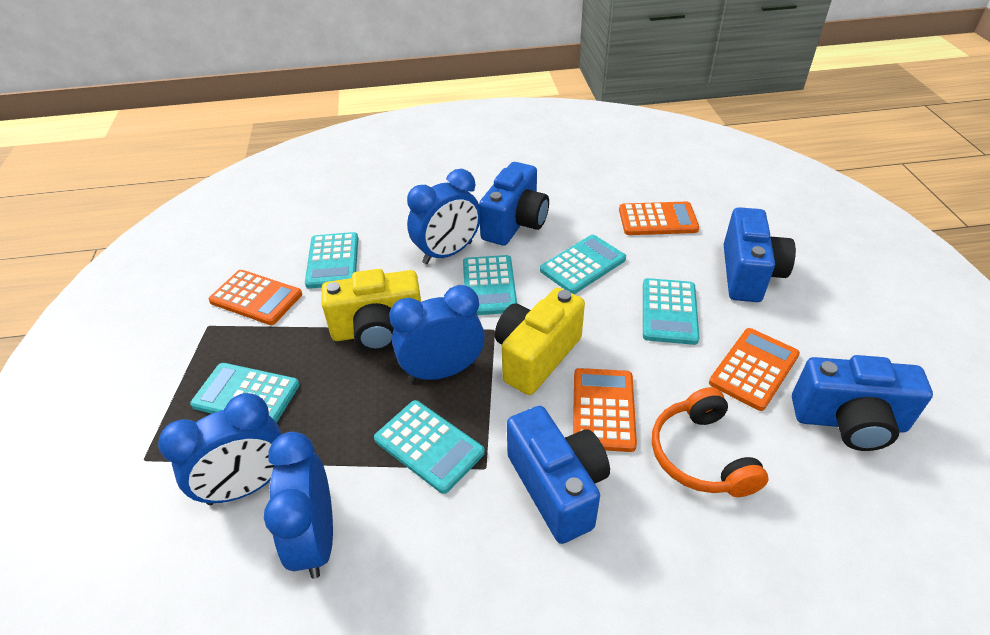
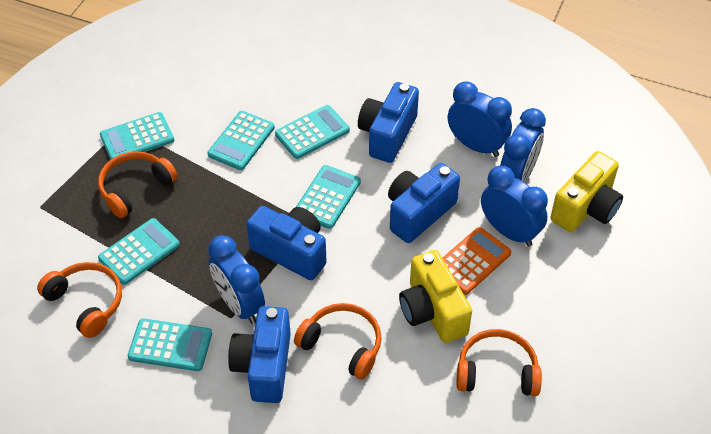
orange calculator: 4 -> 1
orange headphones: 1 -> 4

